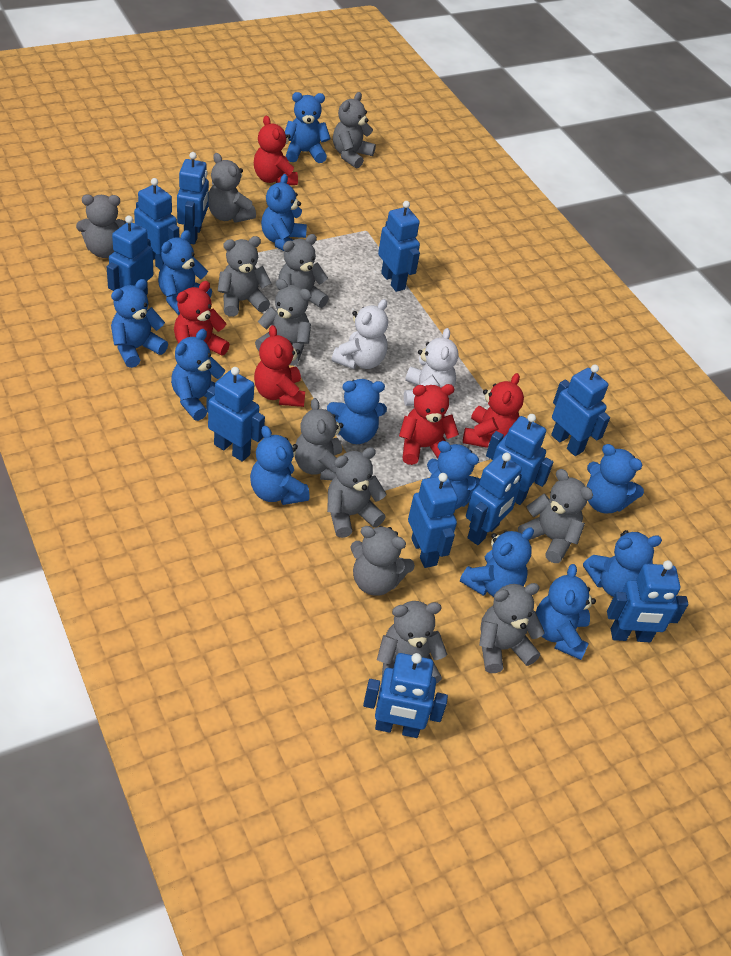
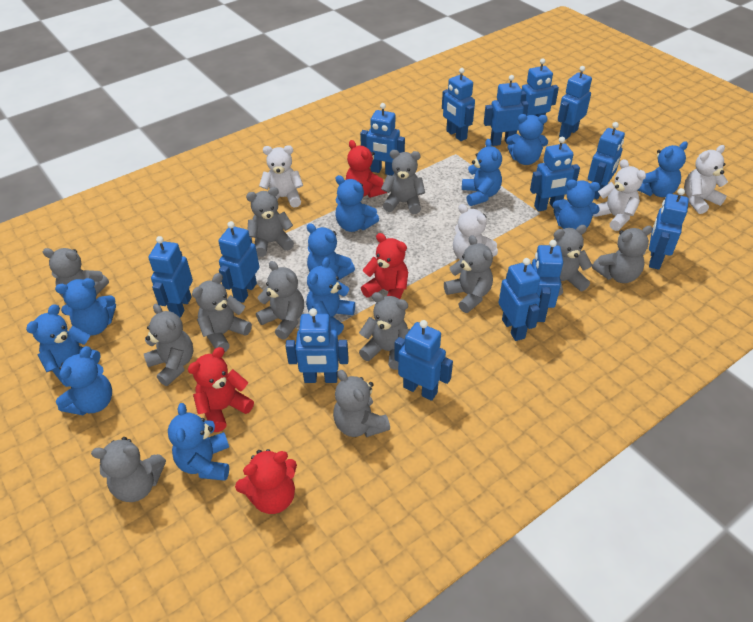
blue robot: 11 -> 14
blue teddy bear: 12 -> 11
red teddy bear: 5 -> 4
white teddy bear: 2 -> 4

